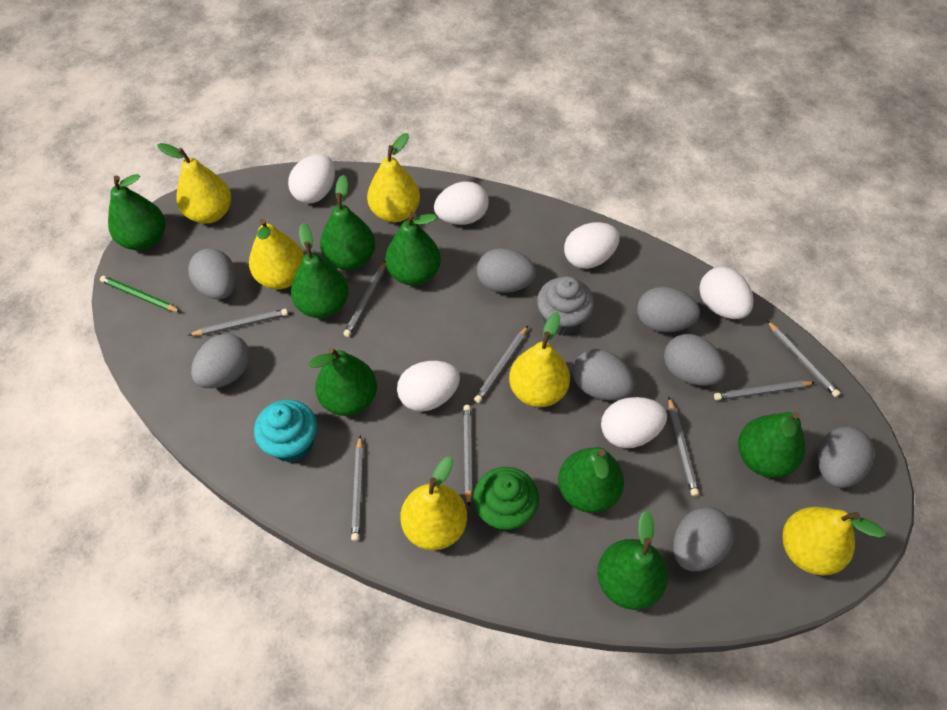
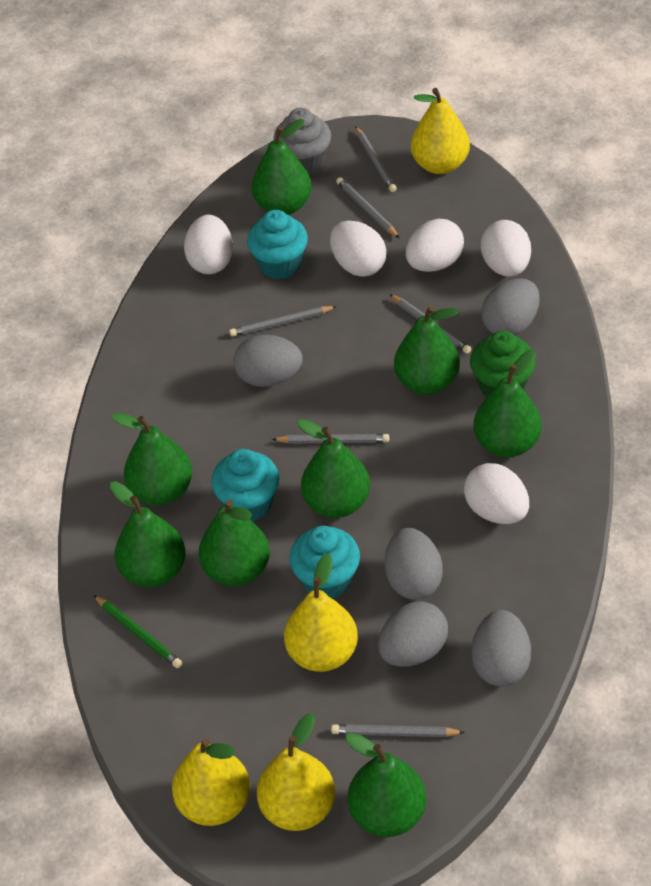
grey egg: 8 -> 5
grey pencil: 8 -> 6
turquoise cupcake: 1 -> 3
white egg: 6 -> 5
yellow pear: 6 -> 4

